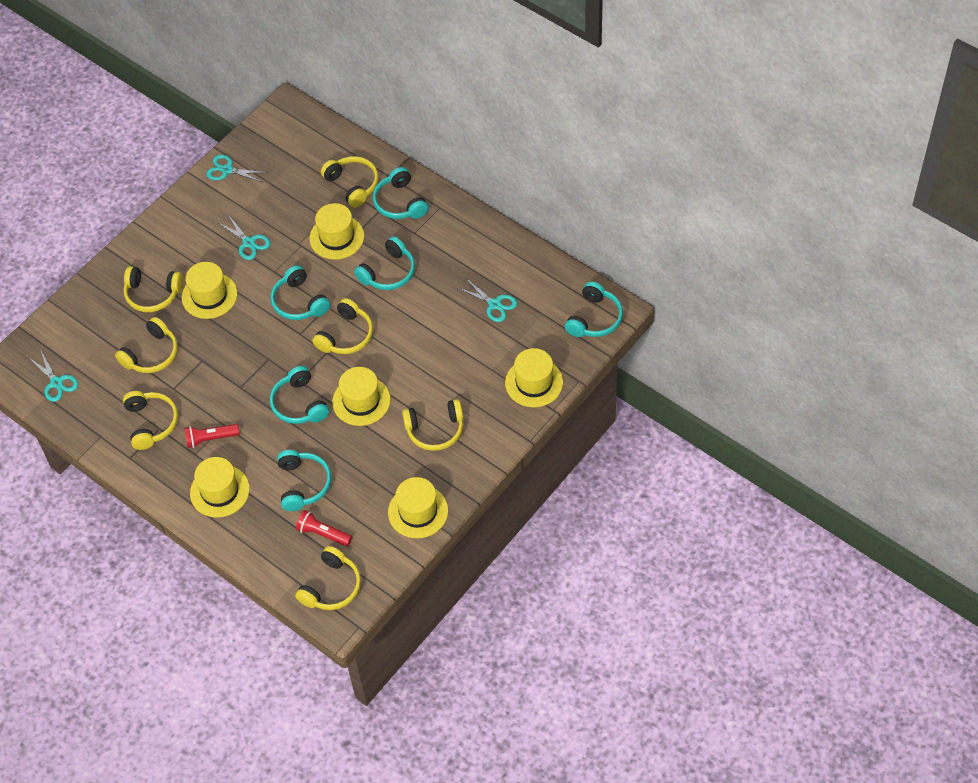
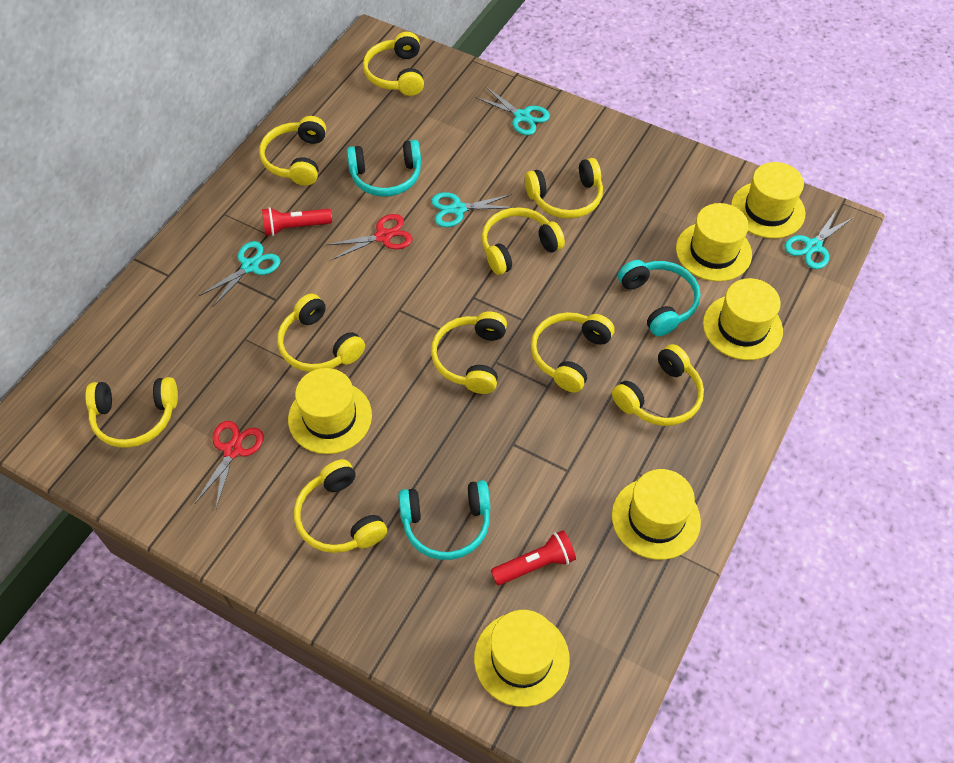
red scissors: 0 -> 2
turquoise headphones: 6 -> 3
yellow headphones: 7 -> 10

